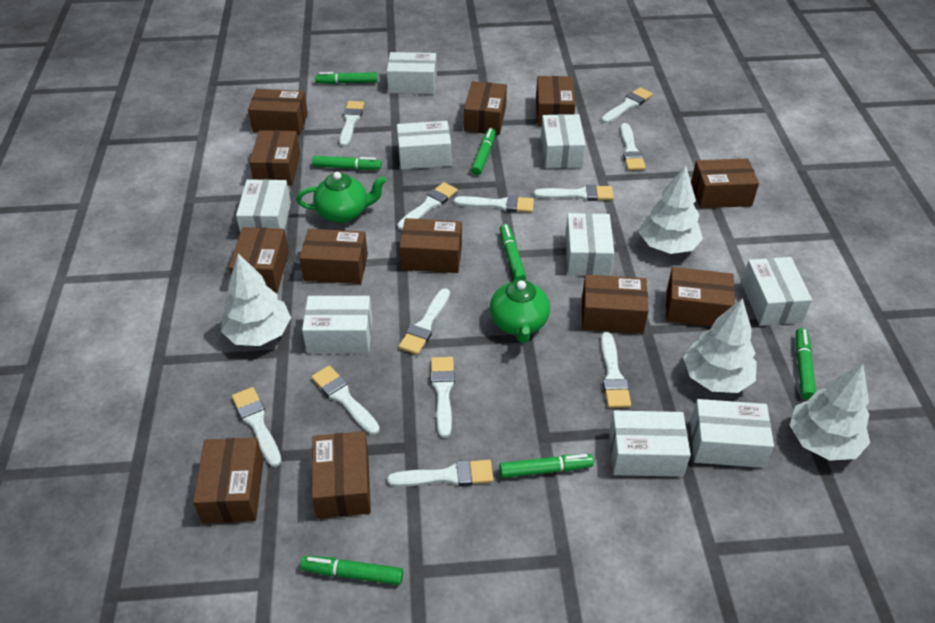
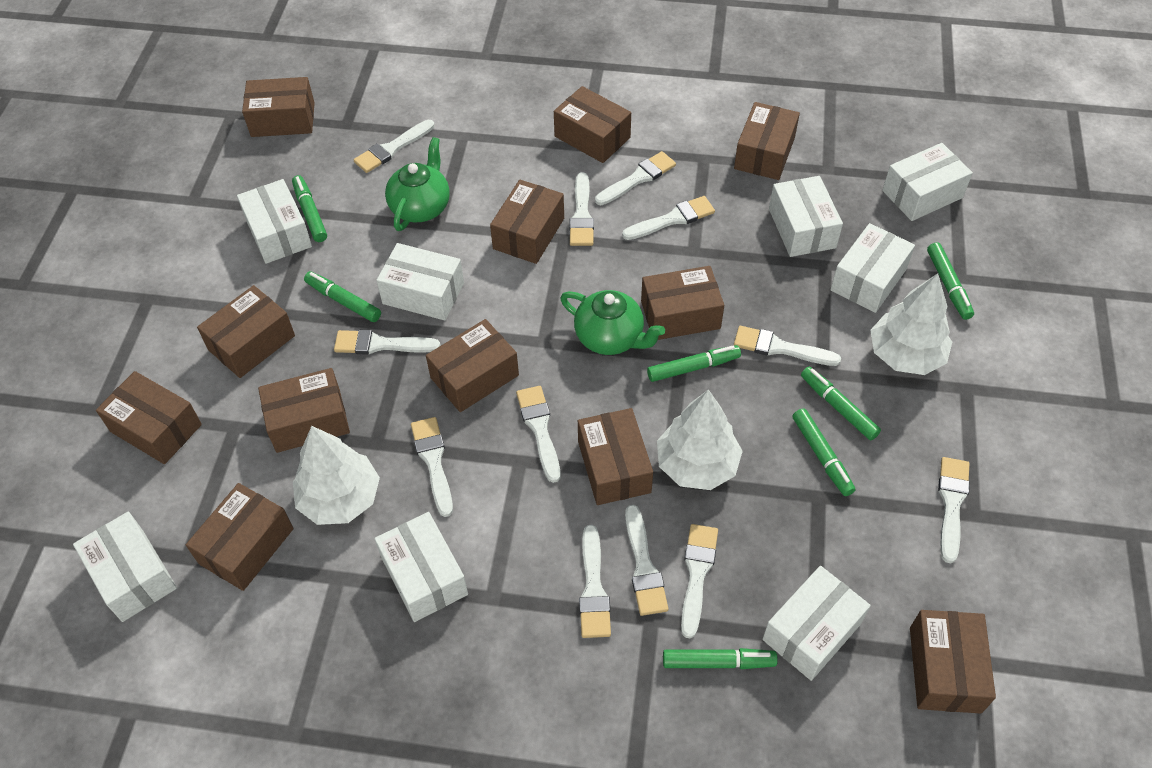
white box: 9 -> 8
white tree: 4 -> 3

